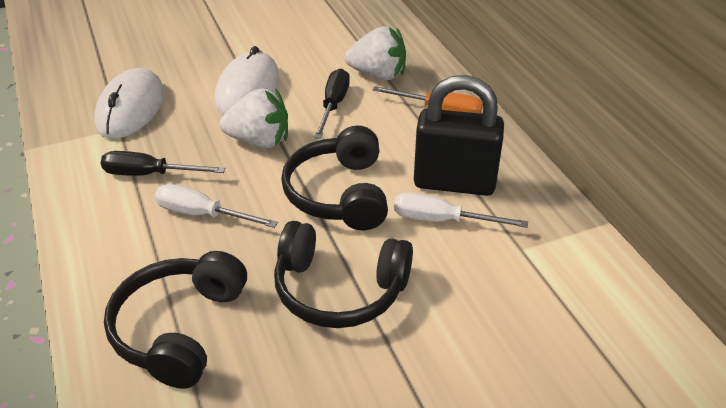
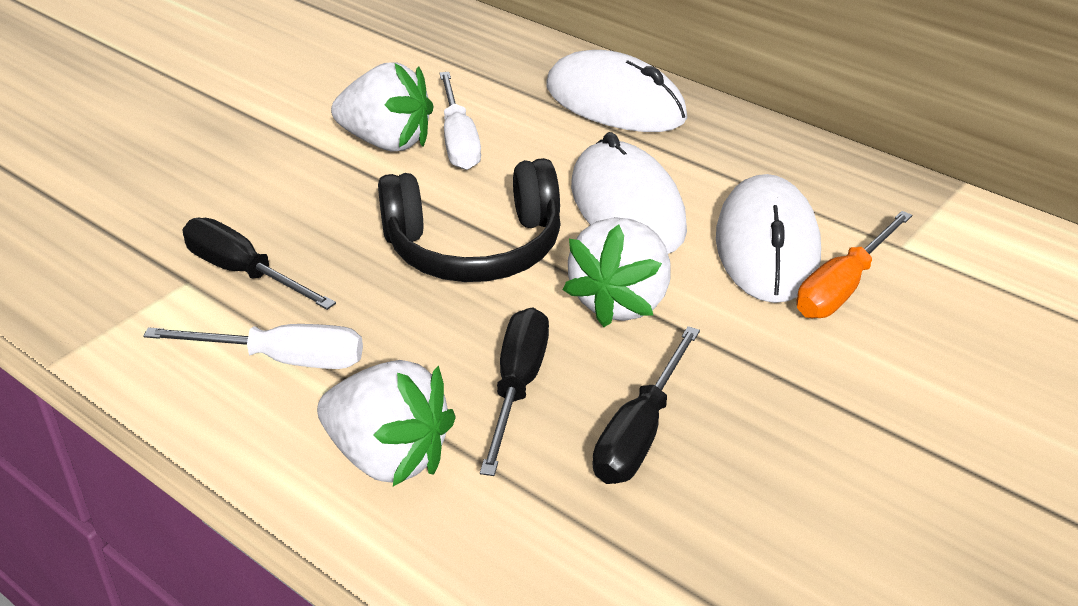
black headphones: 3 -> 1
black padlock: 1 -> 0
black screwdriver: 2 -> 3
white mouse: 2 -> 3
white strawberry: 2 -> 3

